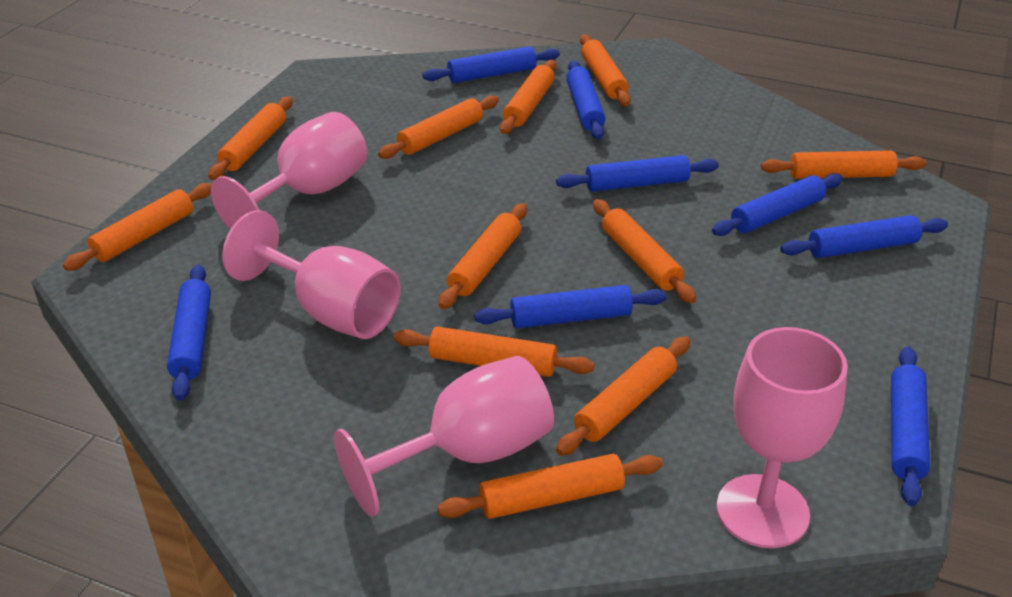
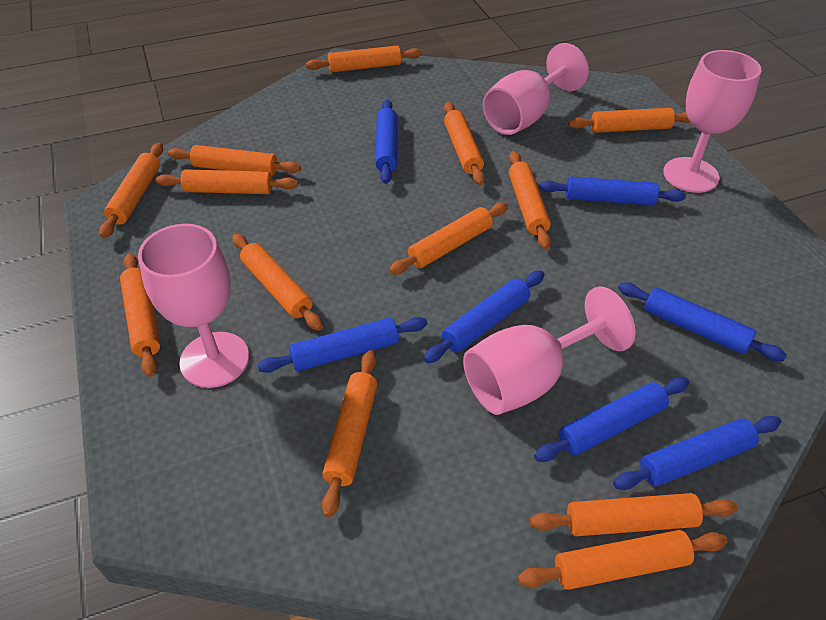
blue rolling pin: 8 -> 7
orange rolling pin: 11 -> 13

